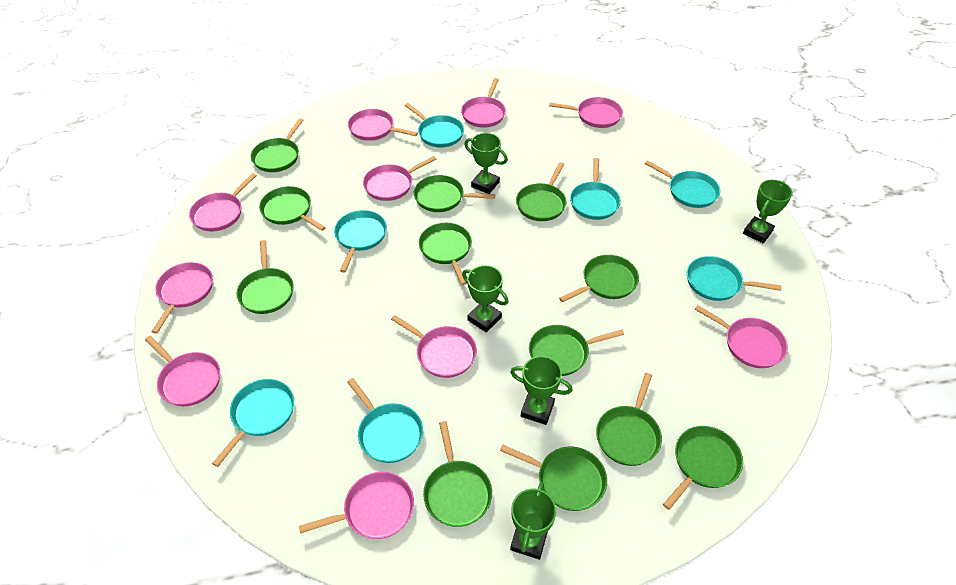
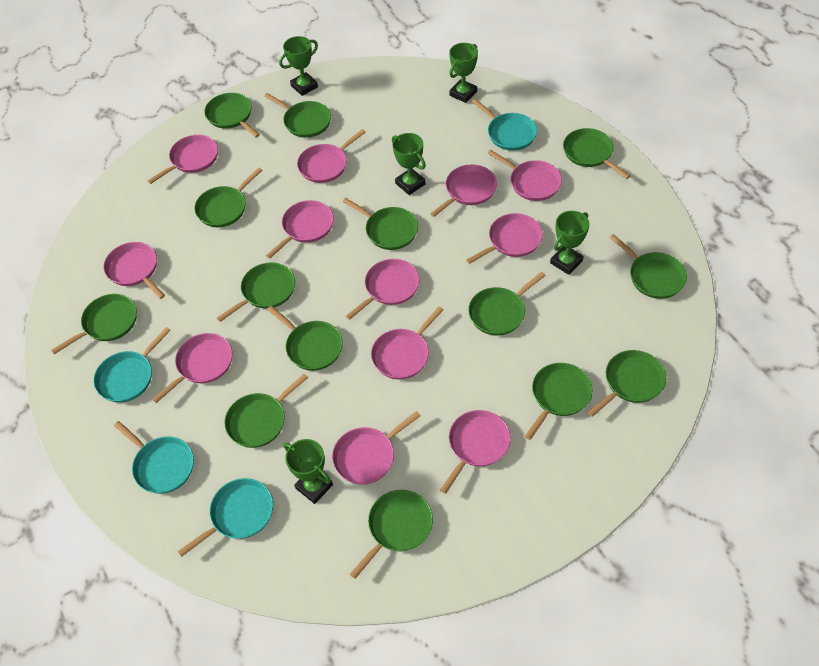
green pan: 12 -> 14
pink pan: 10 -> 12
turquoise pan: 7 -> 4

